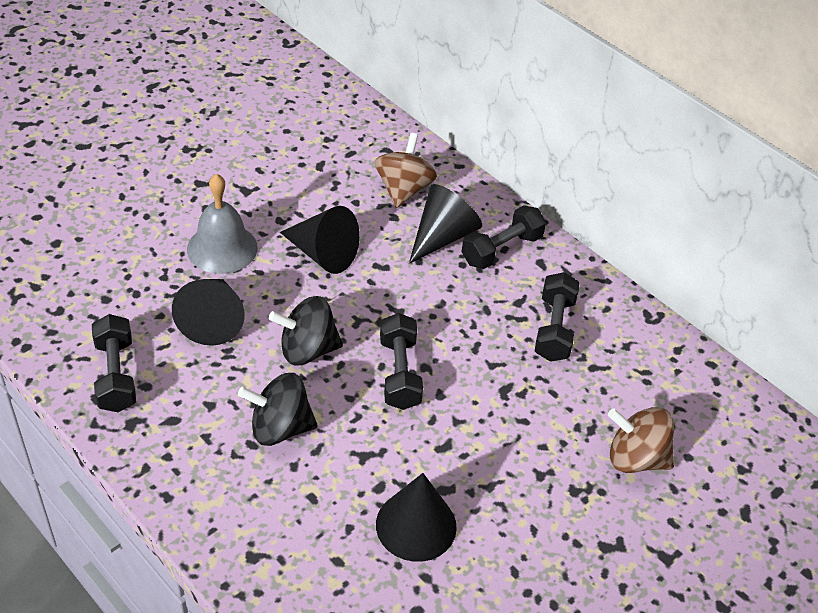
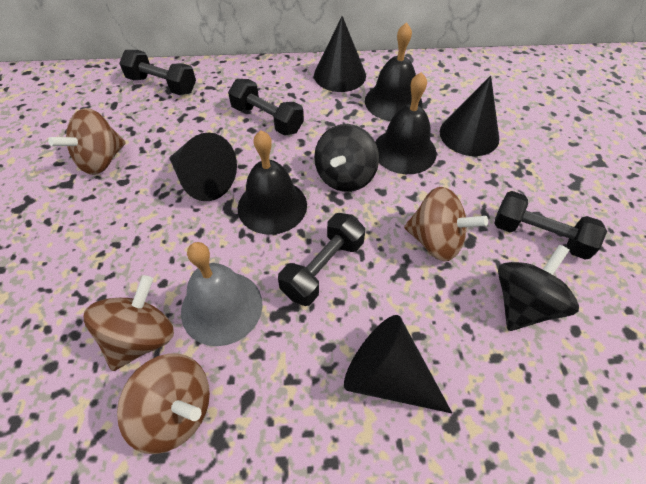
black bell: 0 -> 3
brown spinning top: 2 -> 4

